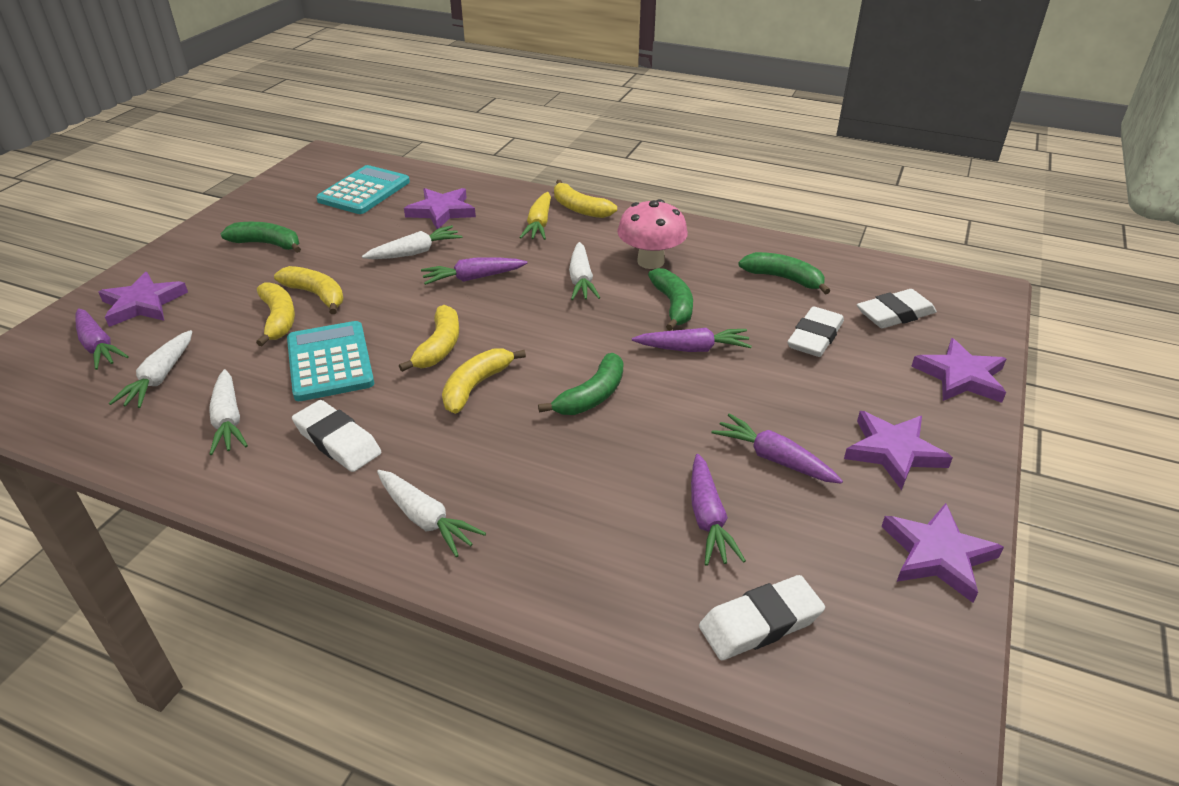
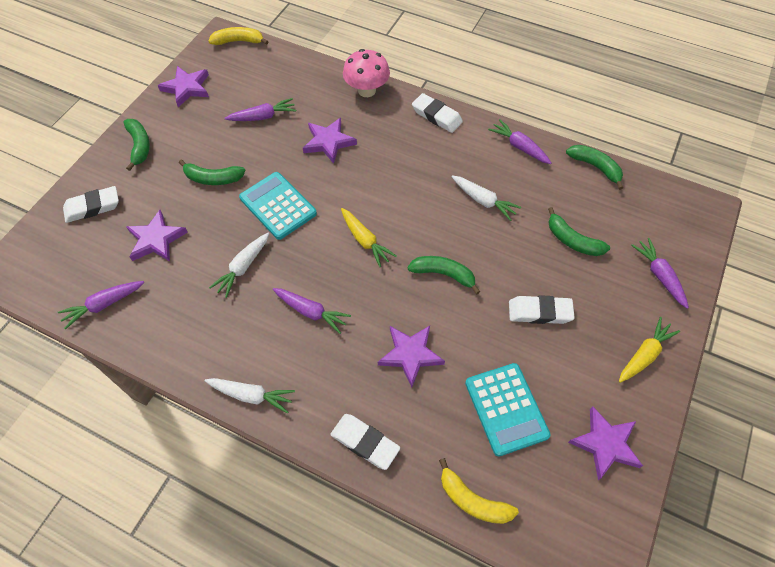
green banana: 4 -> 5
white carrot: 5 -> 3
yellow banana: 5 -> 2
yellow carrot: 1 -> 2

